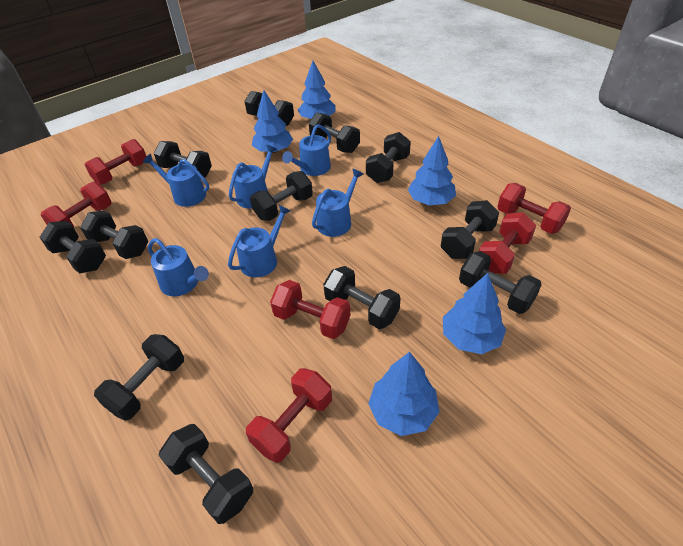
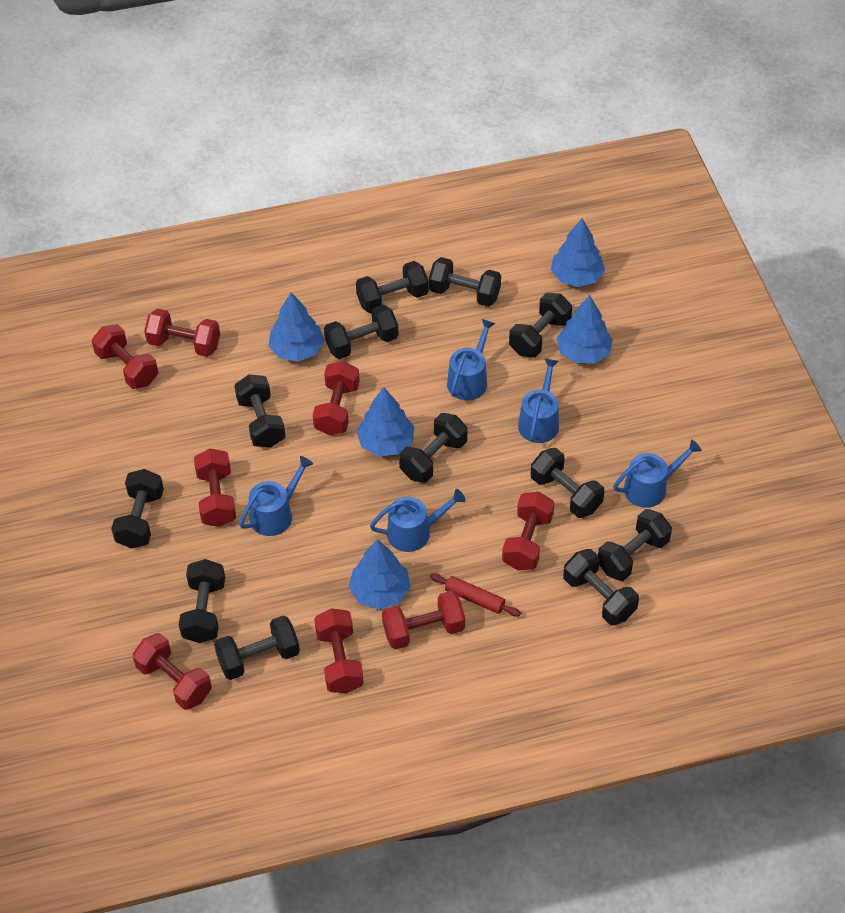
blue watering can: 6 -> 5
red dumbbell: 6 -> 8
red rolling pin: 0 -> 1

